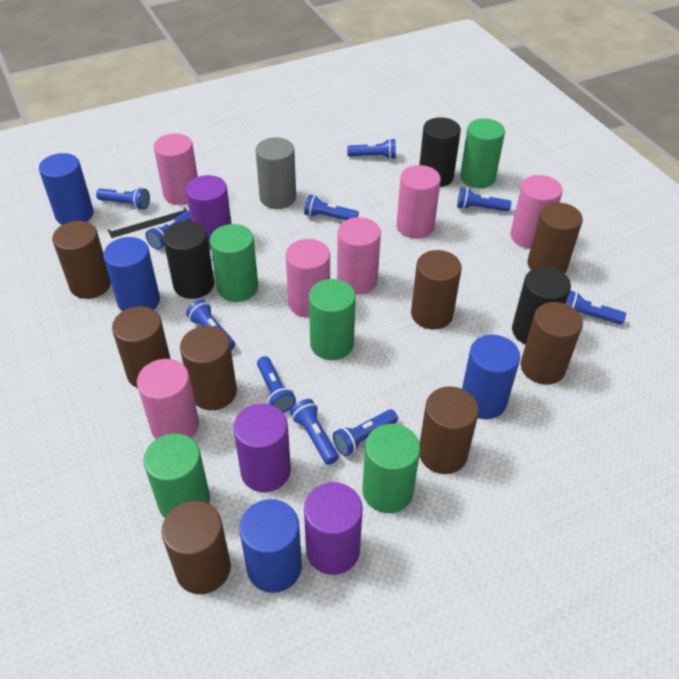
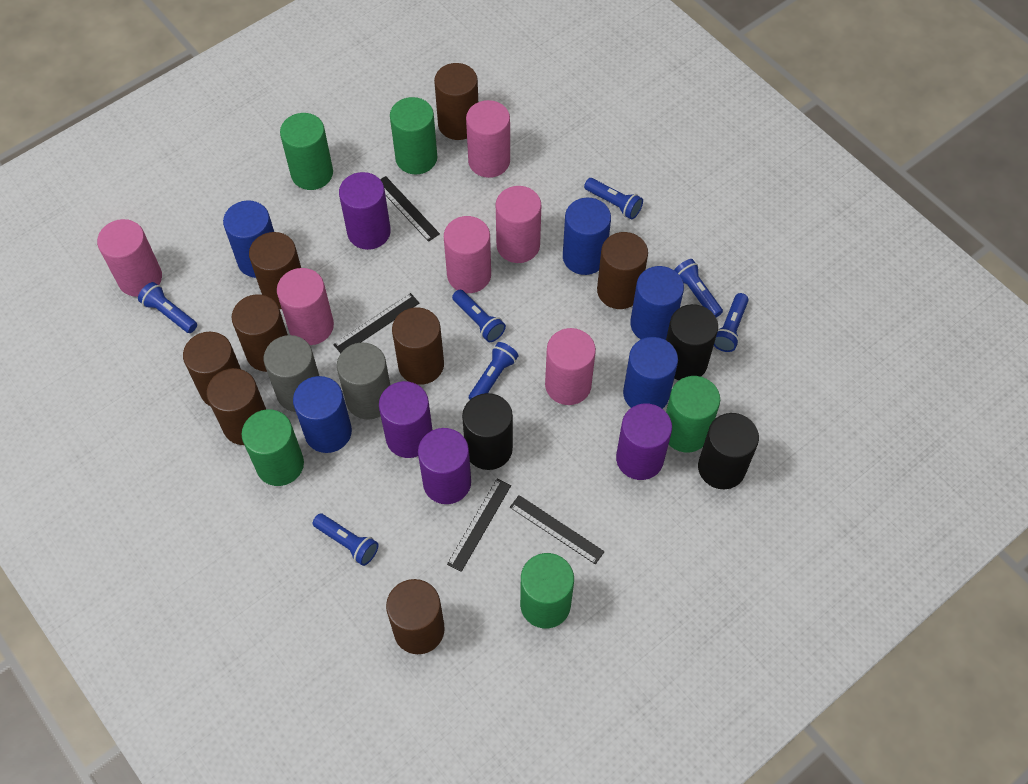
black ruler: 1 -> 4
blue cylinder: 4 -> 5
blue flashlight: 10 -> 7
grey cylinder: 1 -> 2
purple cylinder: 3 -> 4

